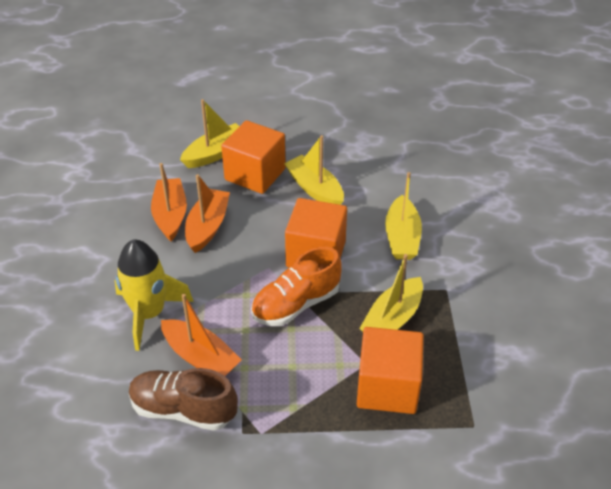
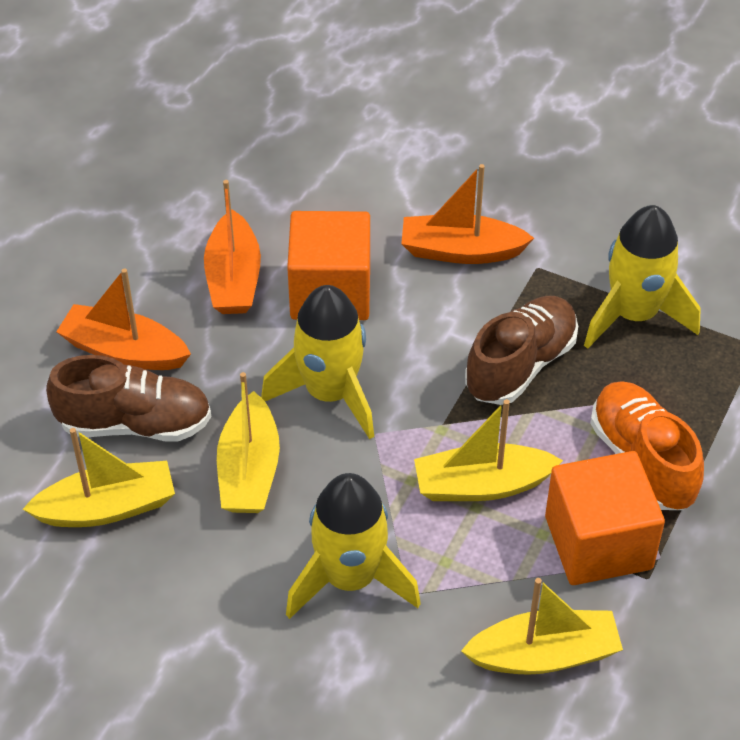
brown shoe: 1 -> 2
orange cube: 3 -> 2
yellow rocket: 1 -> 3

